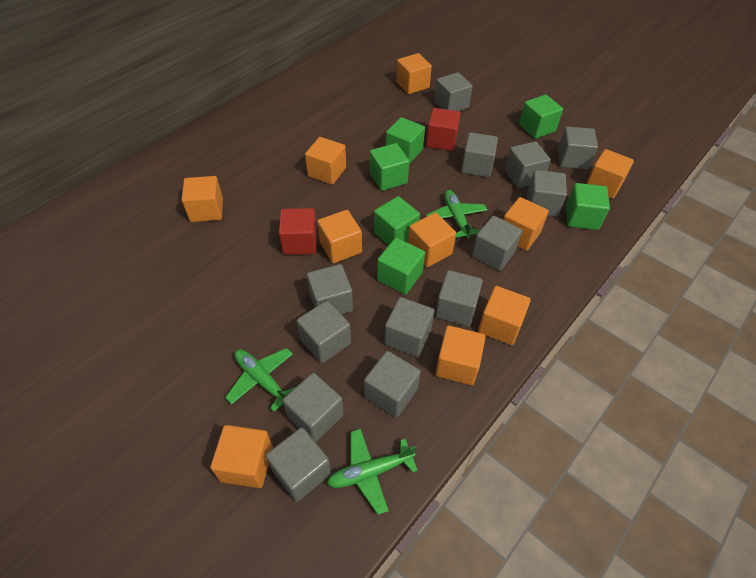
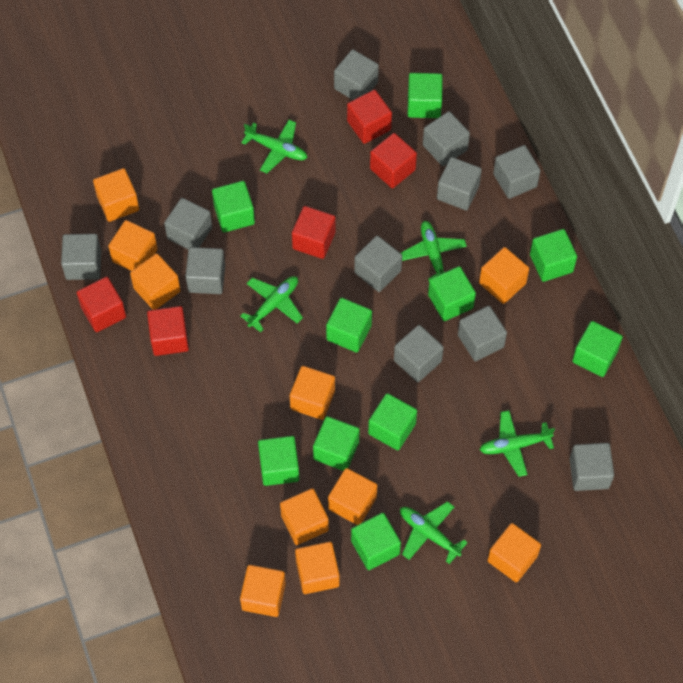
green cube: 6 -> 10
green plane: 3 -> 5
grey cube: 13 -> 11
red cube: 2 -> 5

